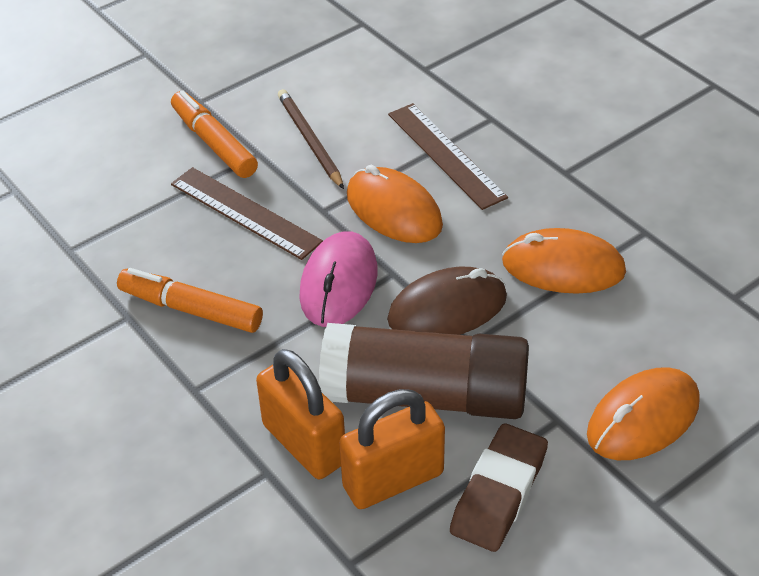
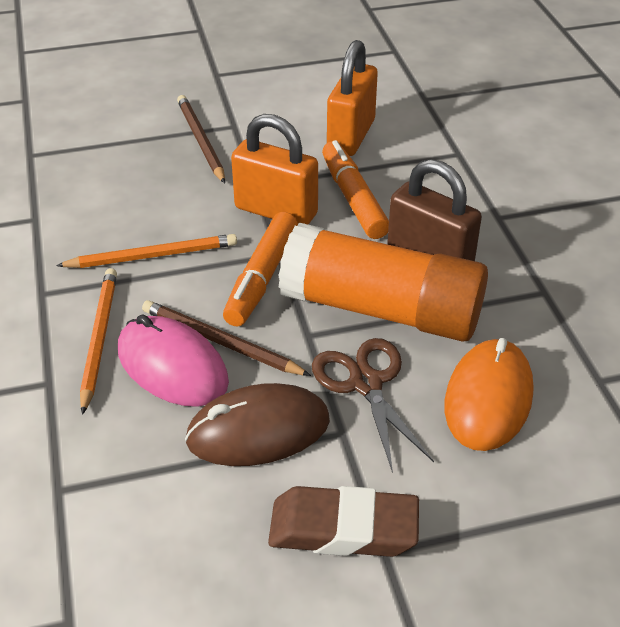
brown glue stick: 1 -> 0
brown padlock: 0 -> 1
brown pencil: 1 -> 2
brown ruler: 2 -> 0
brown scissors: 0 -> 1
orange glue stick: 0 -> 1
orange mouse: 3 -> 1
orange pencil: 0 -> 2

